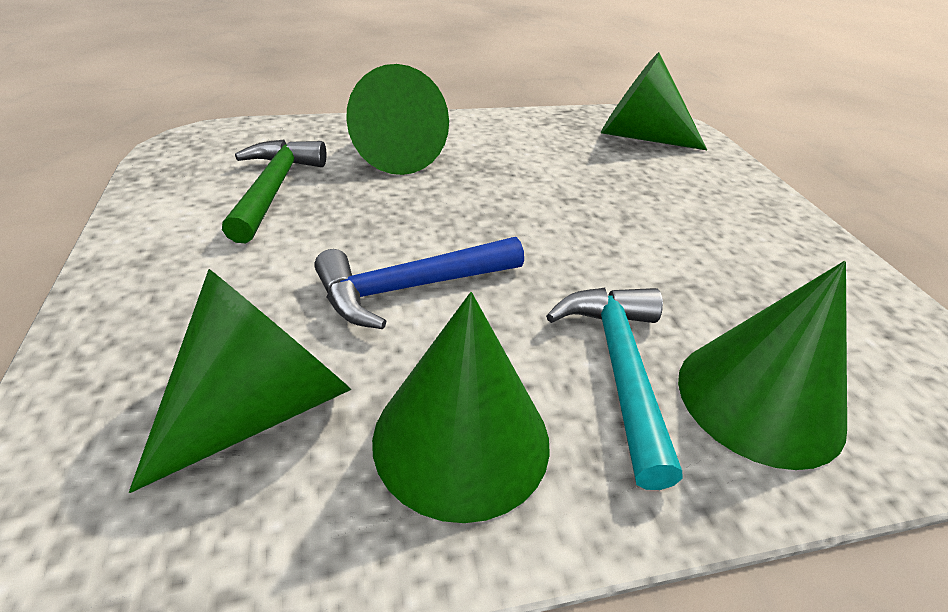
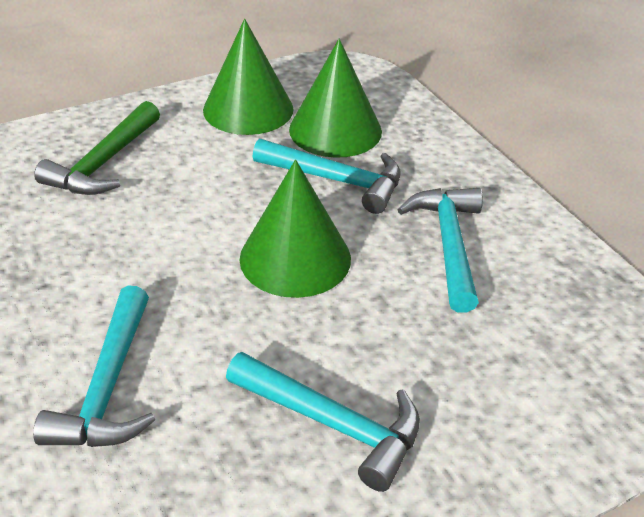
blue hammer: 1 -> 0
green cone: 5 -> 3
turquoise hammer: 1 -> 4

